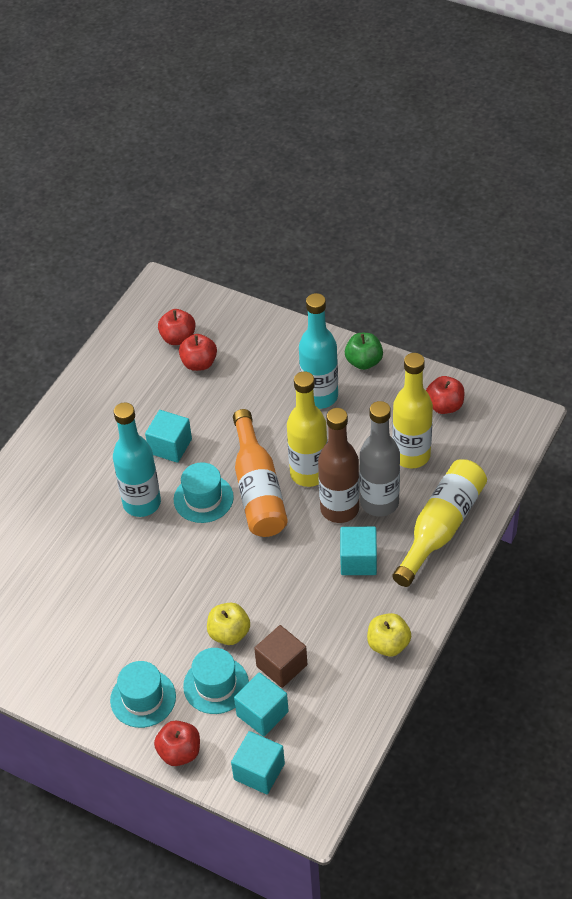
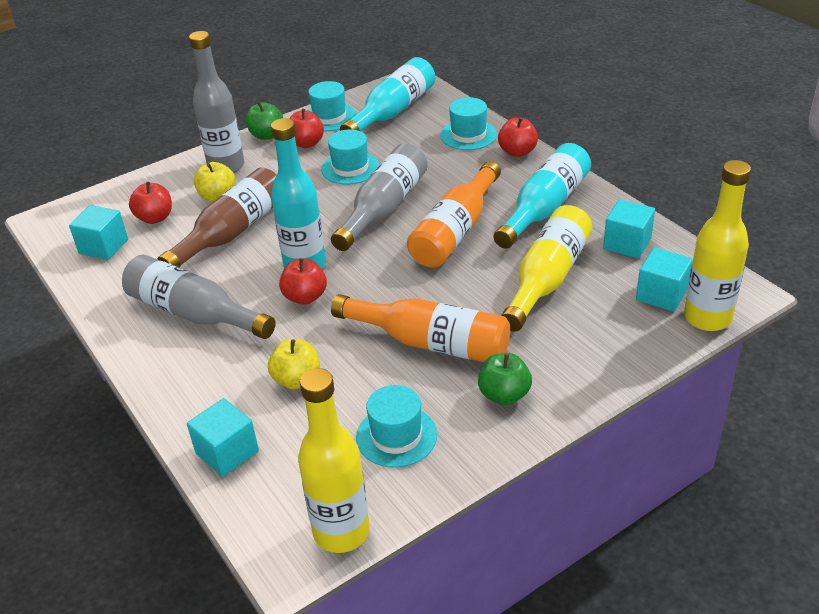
brown cube: 1 -> 0
green apple: 1 -> 2
grey bottle: 1 -> 3
orange bottle: 1 -> 2
turquoise bottle: 2 -> 3
turquoise hat: 3 -> 4

